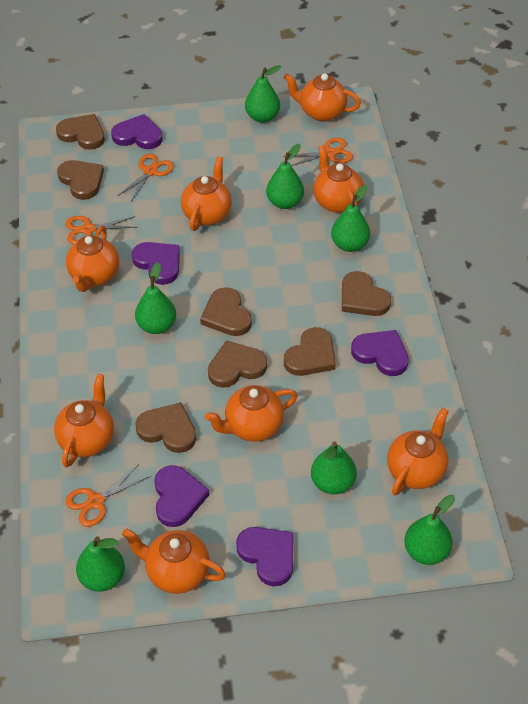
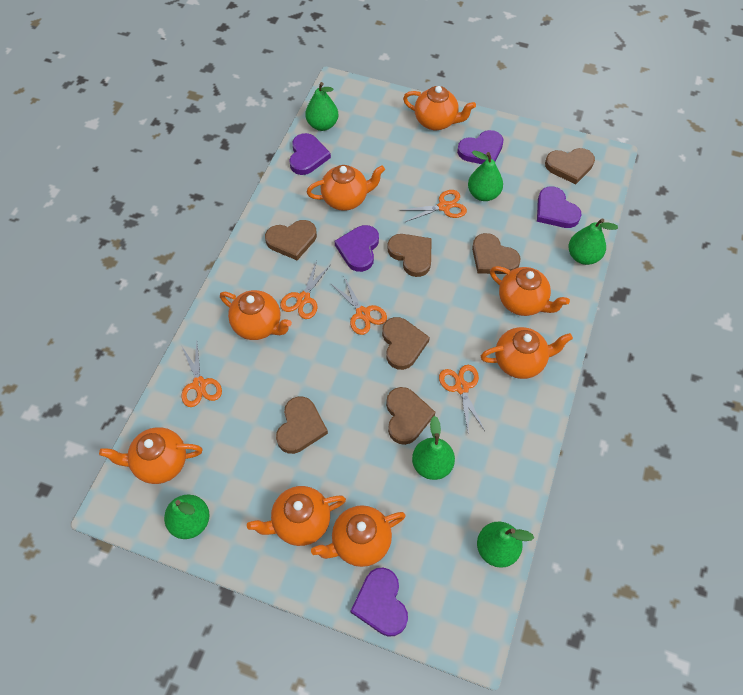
green pear: 7 -> 6
orange scissors: 4 -> 5

